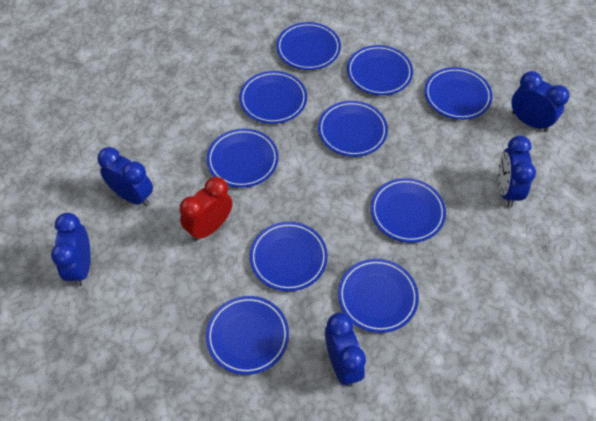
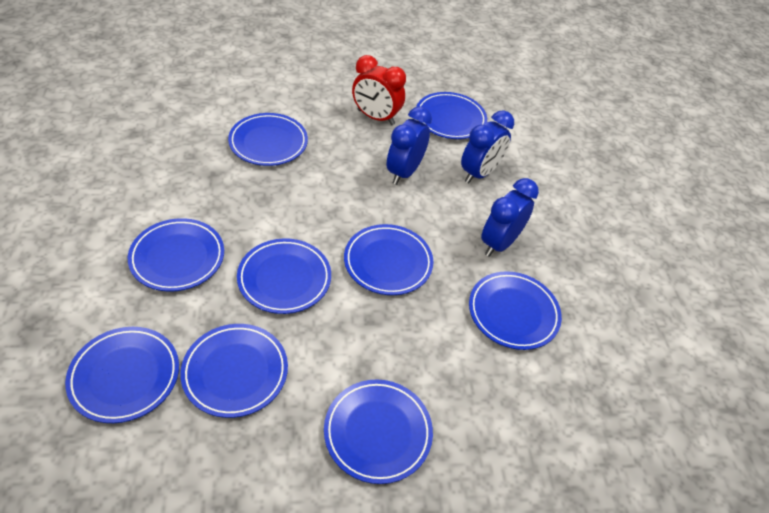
blue clock: 5 -> 3
blue plate: 10 -> 9

